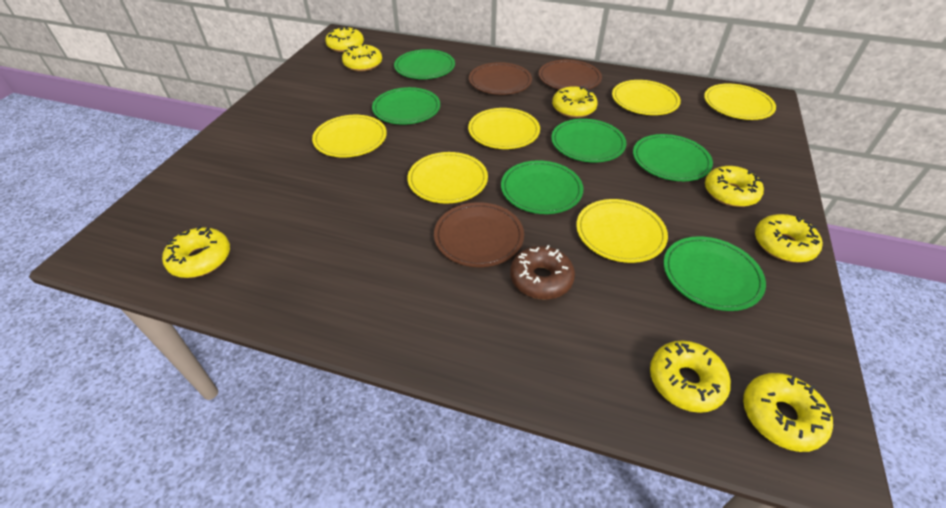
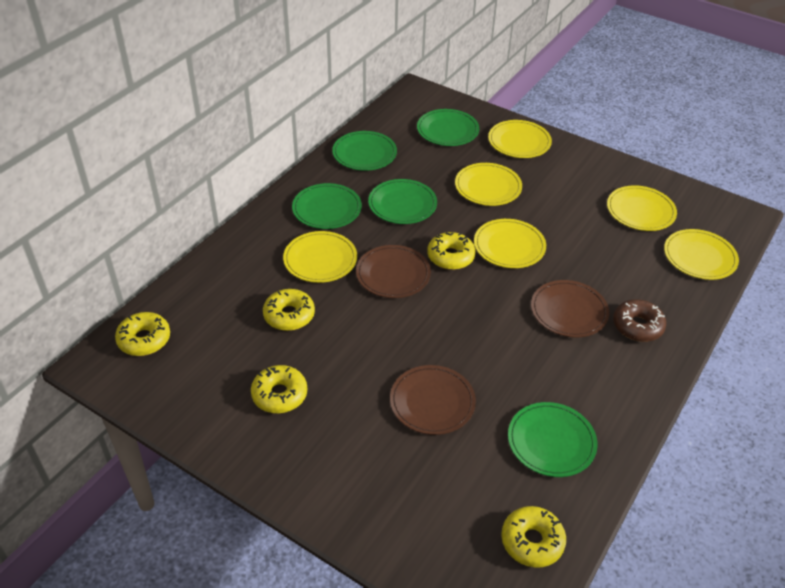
green plate: 6 -> 5
yellow donut: 8 -> 5

